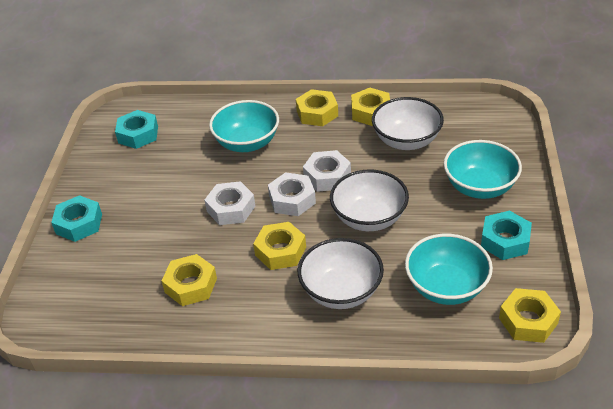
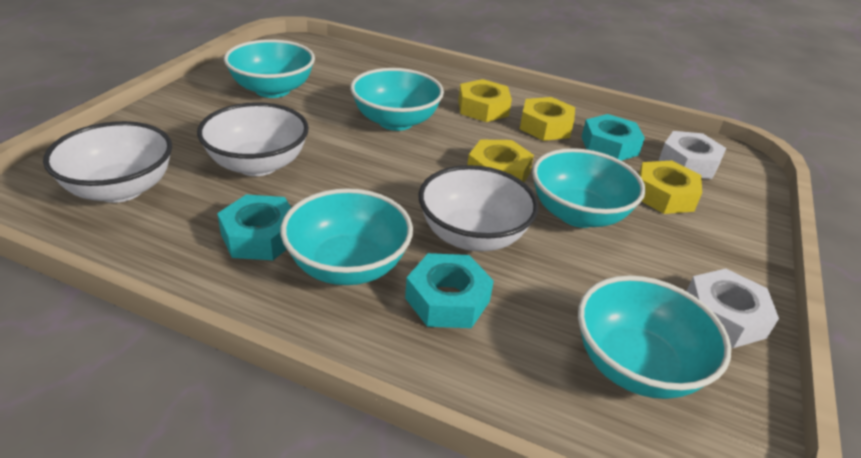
turquoise bowl: 3 -> 5
white nut: 3 -> 2
yellow nut: 5 -> 4

